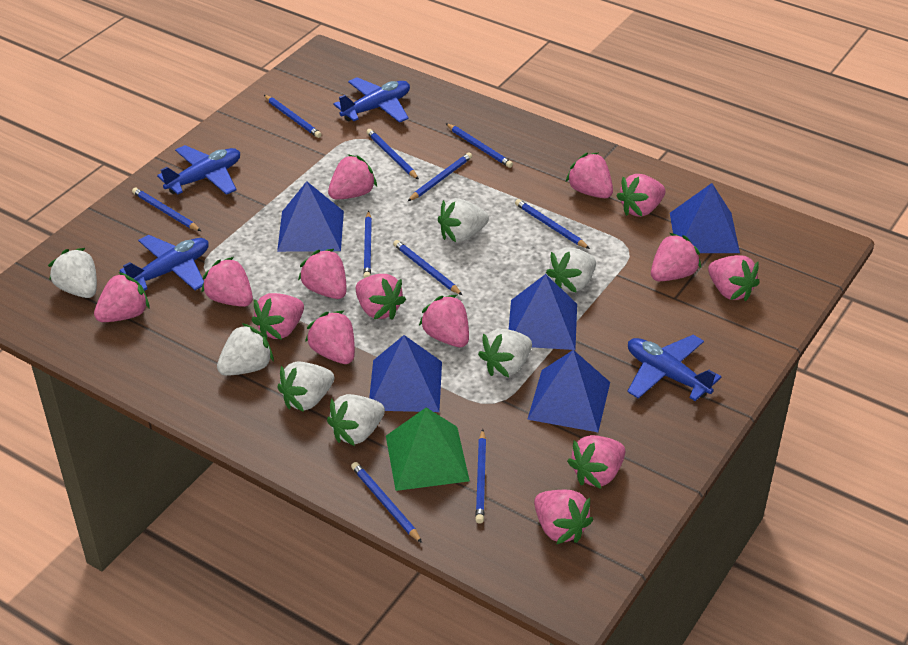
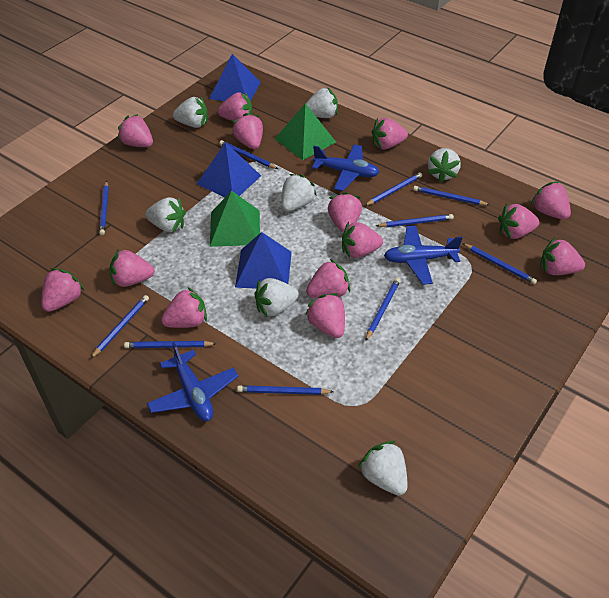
blue plane: 4 -> 3
blue pyramid: 5 -> 3
green pyramid: 1 -> 2

